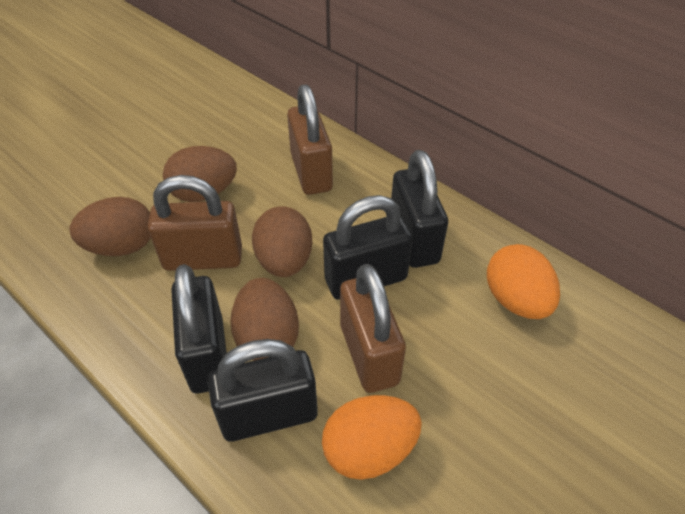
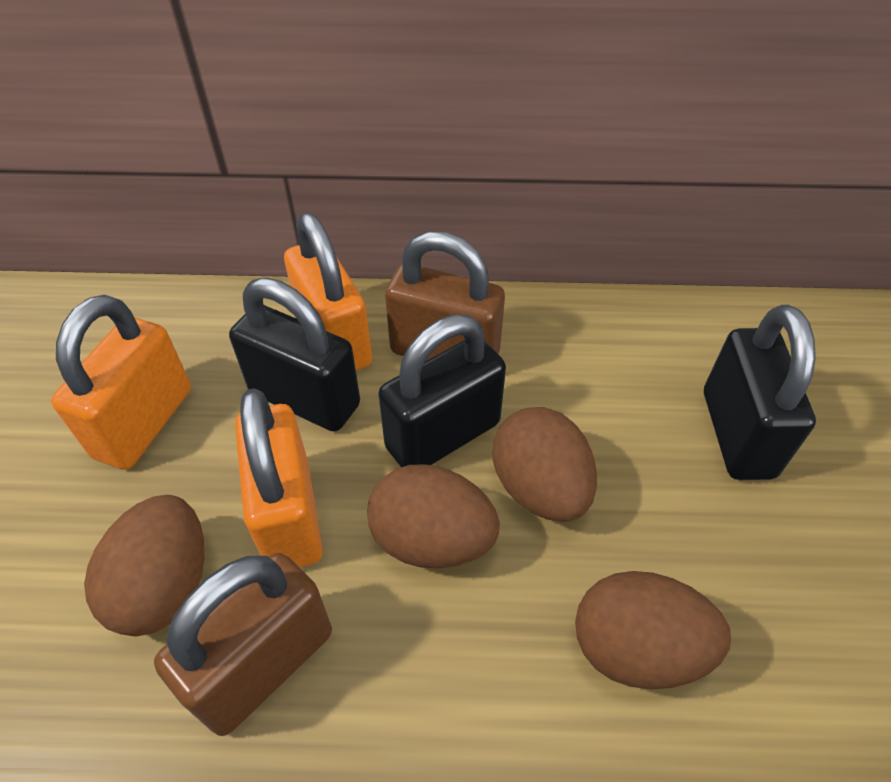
black padlock: 4 -> 3
brown padlock: 3 -> 2
orange egg: 2 -> 0
orange padlock: 0 -> 3

